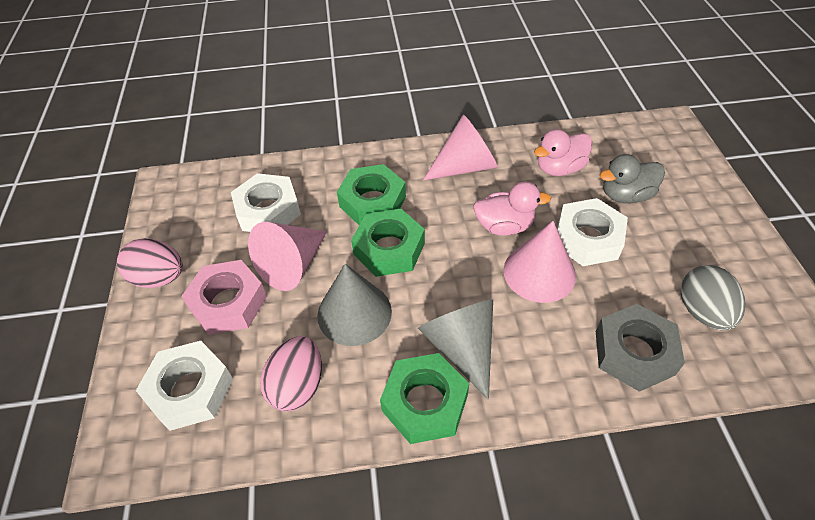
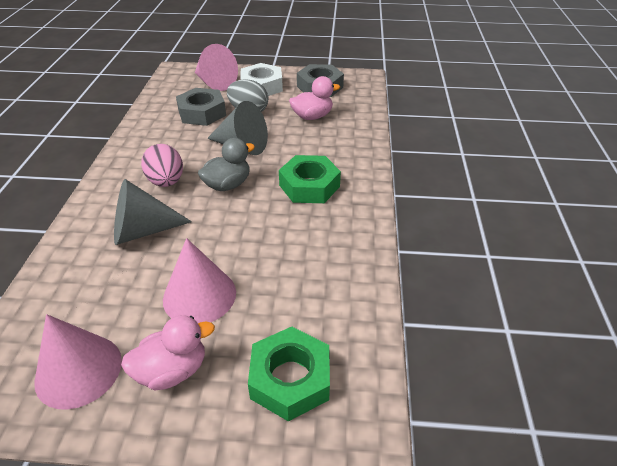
green nut: 3 -> 2
grey nut: 1 -> 2
pink egg: 2 -> 1
pink nut: 1 -> 0
white nut: 3 -> 1

